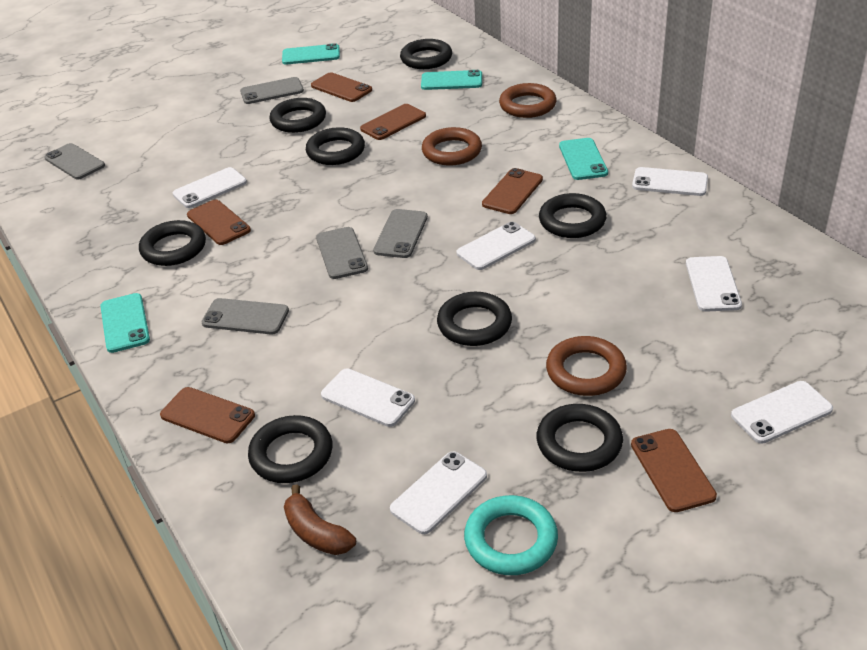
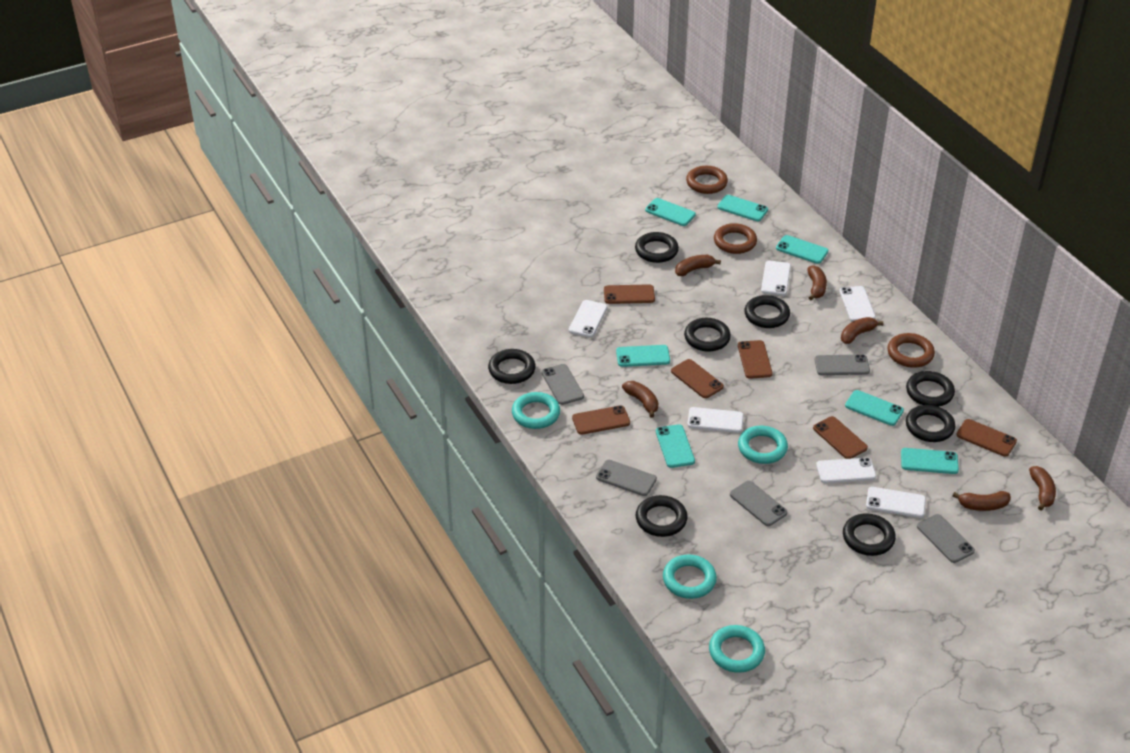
brown banana: 1 -> 6
turquoise phone: 4 -> 7
turquoise ring: 1 -> 4
white phone: 7 -> 6

